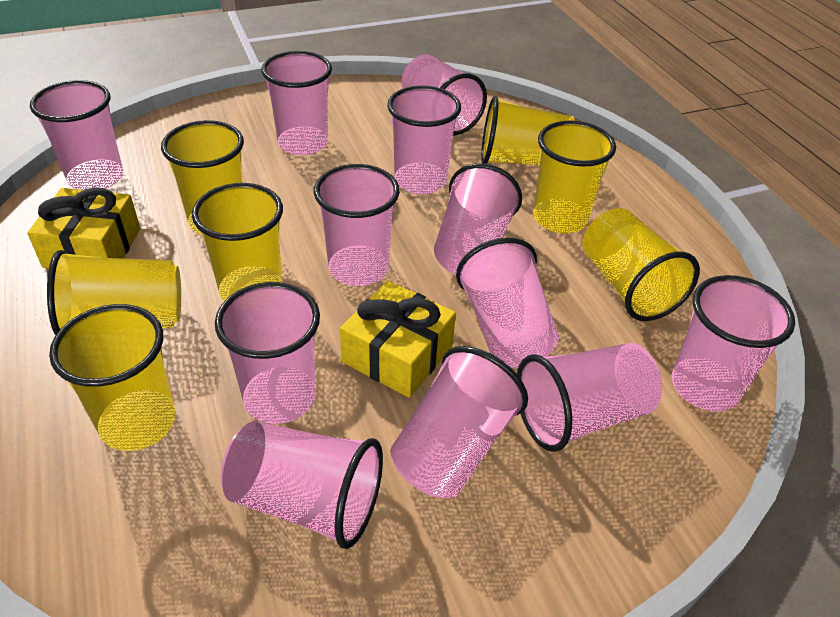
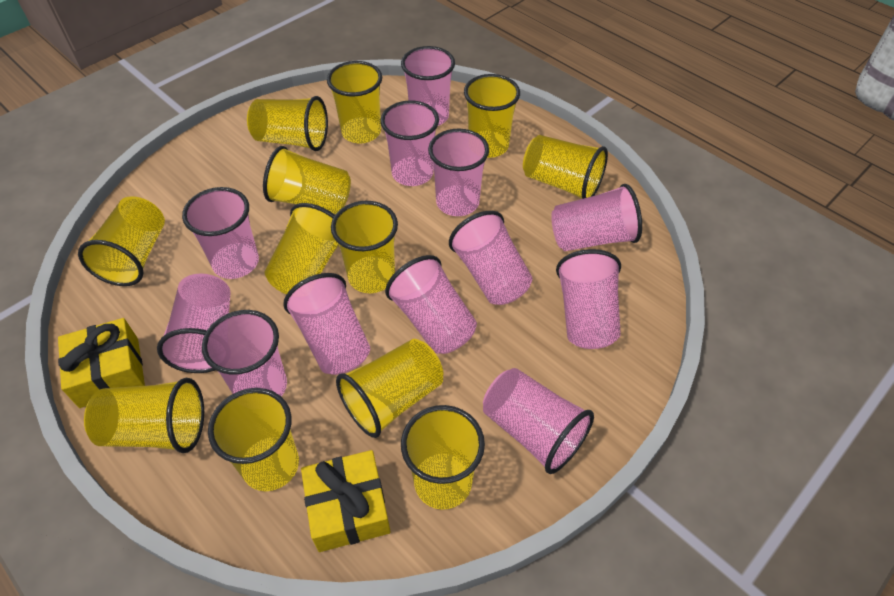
yellow cup: 7 -> 12

